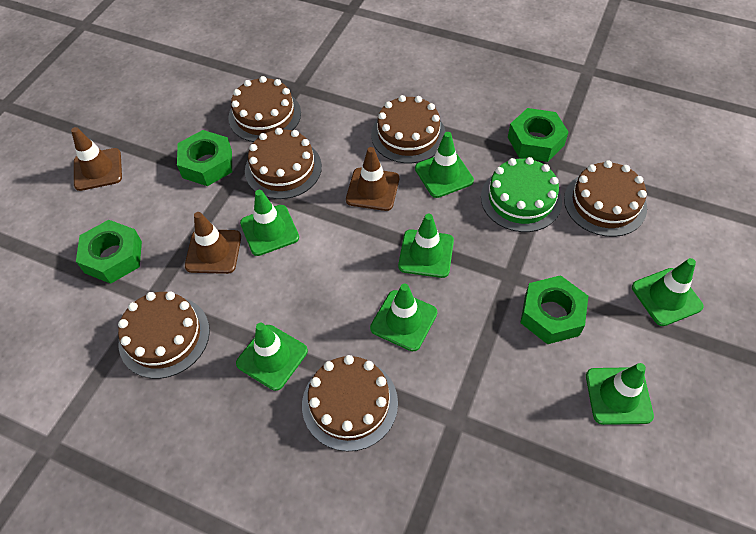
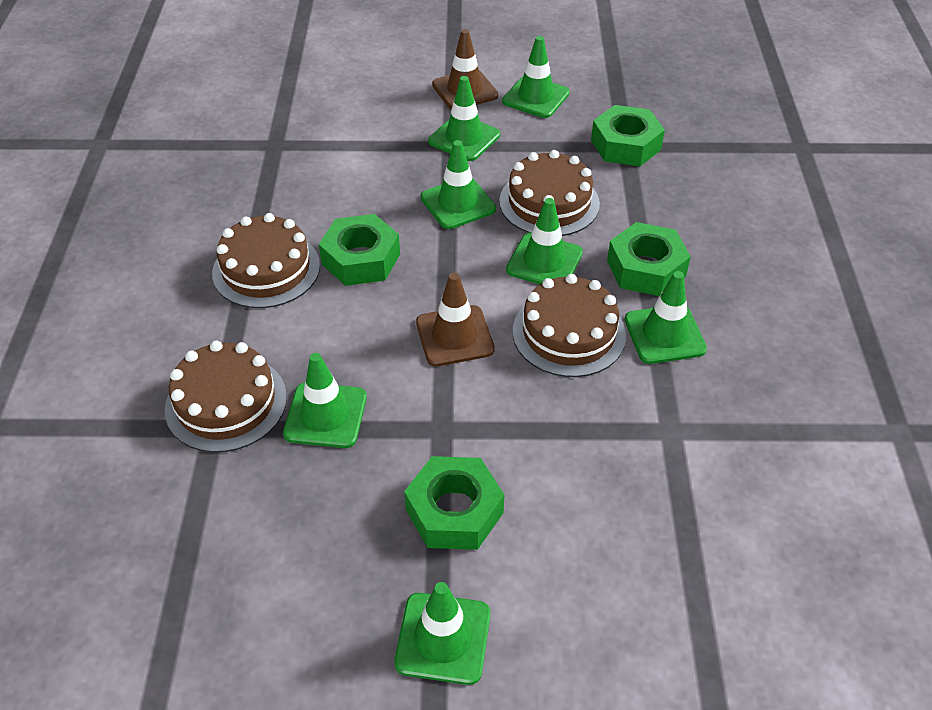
brown cake: 6 -> 4
brown traffic cone: 3 -> 2
green cake: 1 -> 0

